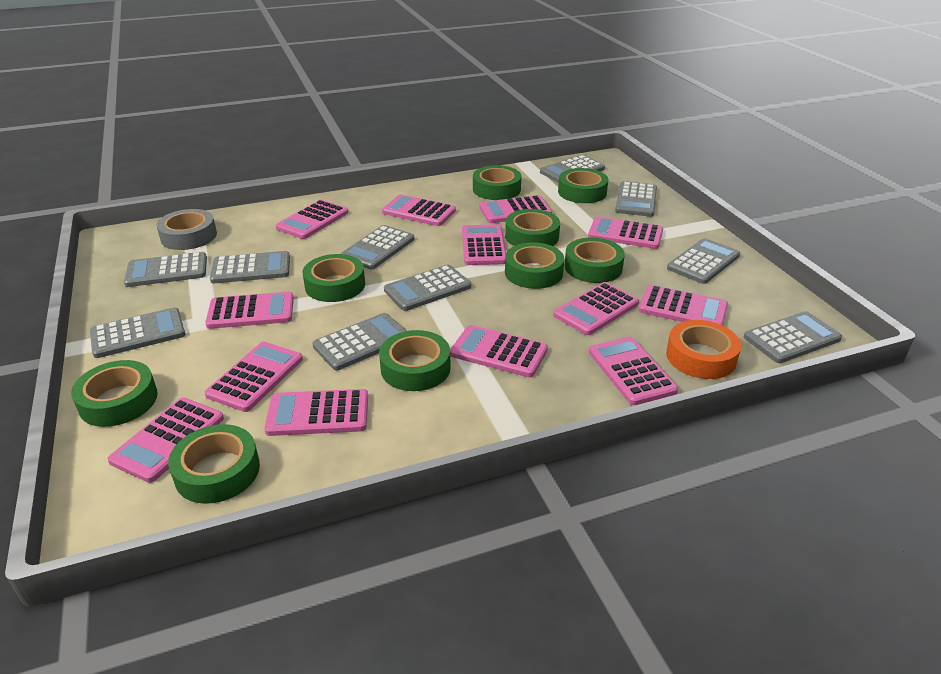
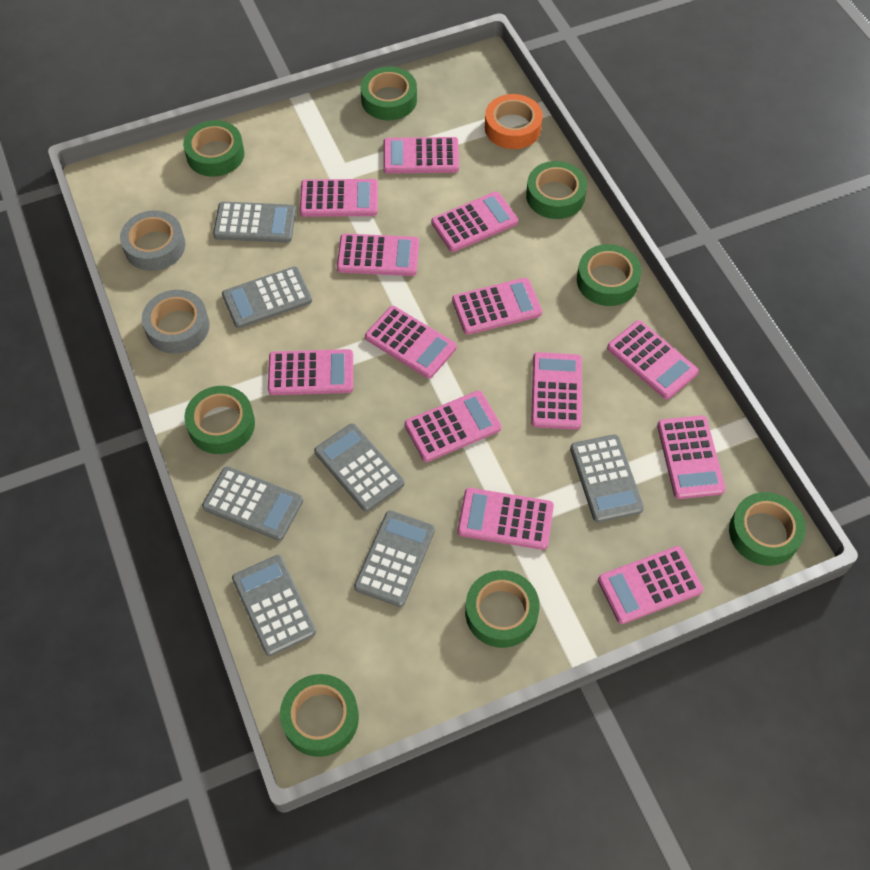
green tape: 9 -> 8
grey calculator: 10 -> 7
grey tape: 1 -> 2

